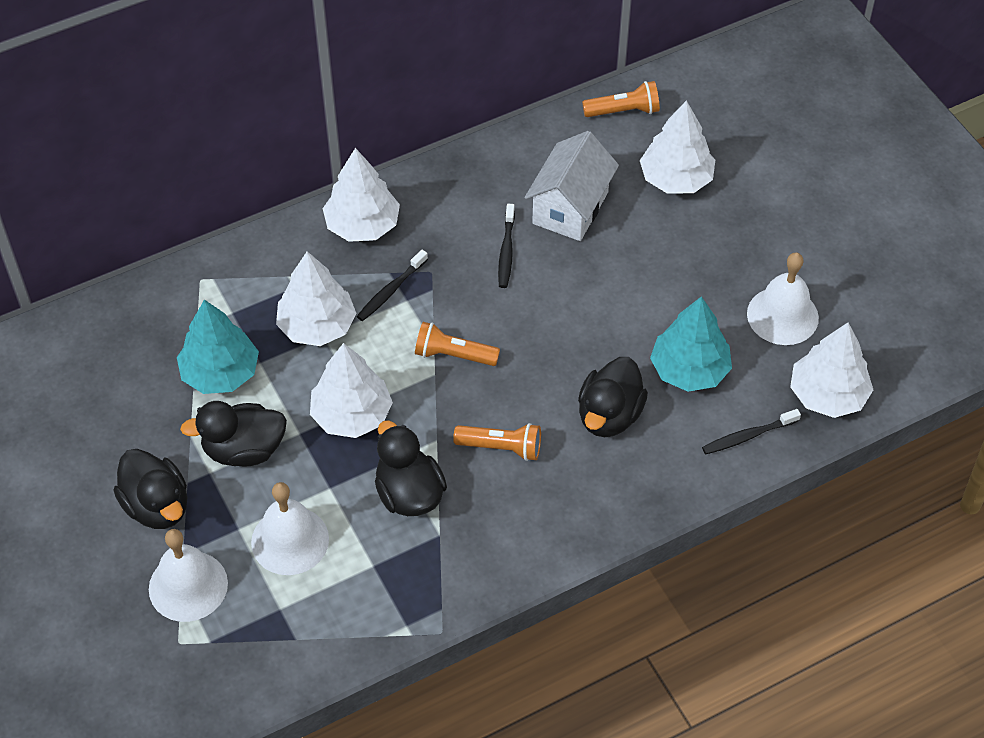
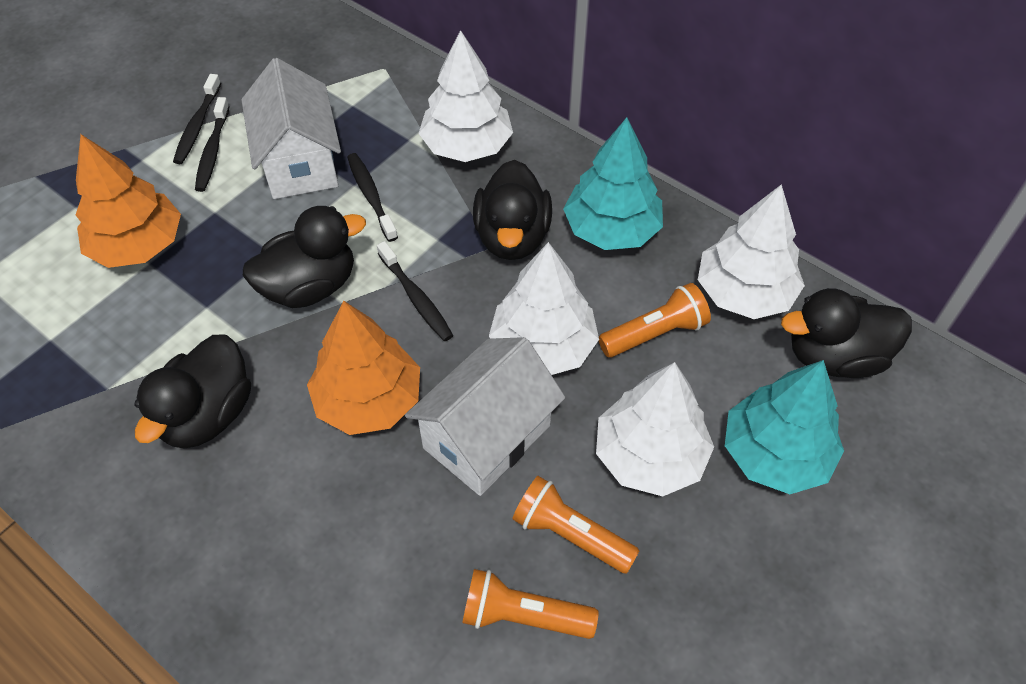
black toothbrush: 3 -> 4
orange tree: 0 -> 2
white bell: 3 -> 0
white house: 1 -> 2
white tree: 5 -> 4

